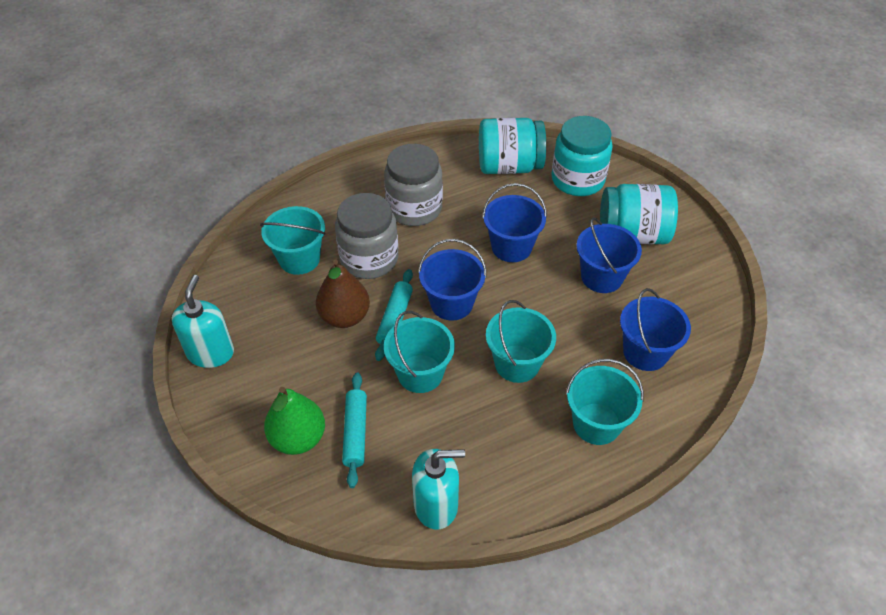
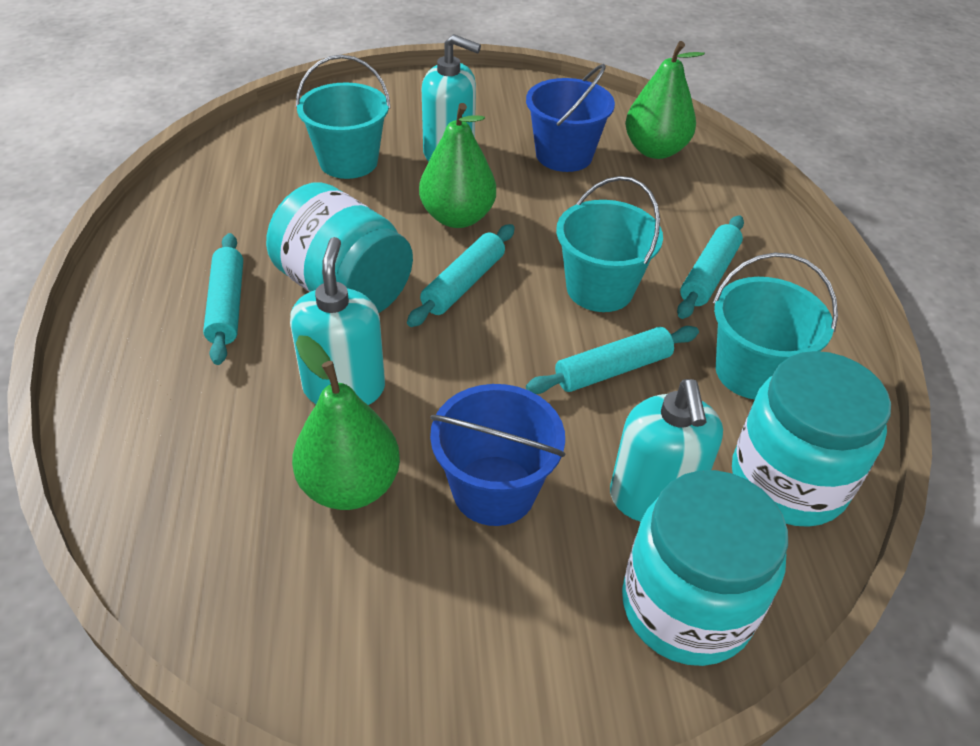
blue bucket: 4 -> 2
brown pear: 1 -> 0
green pear: 1 -> 3
grey jar: 2 -> 0
turquoise bucket: 4 -> 3
turquoise rolling pin: 2 -> 4
turquoise soap dispenser: 2 -> 3

